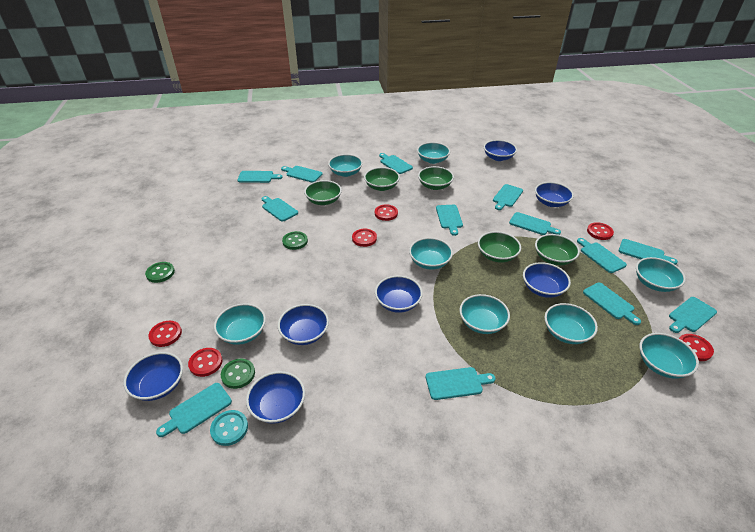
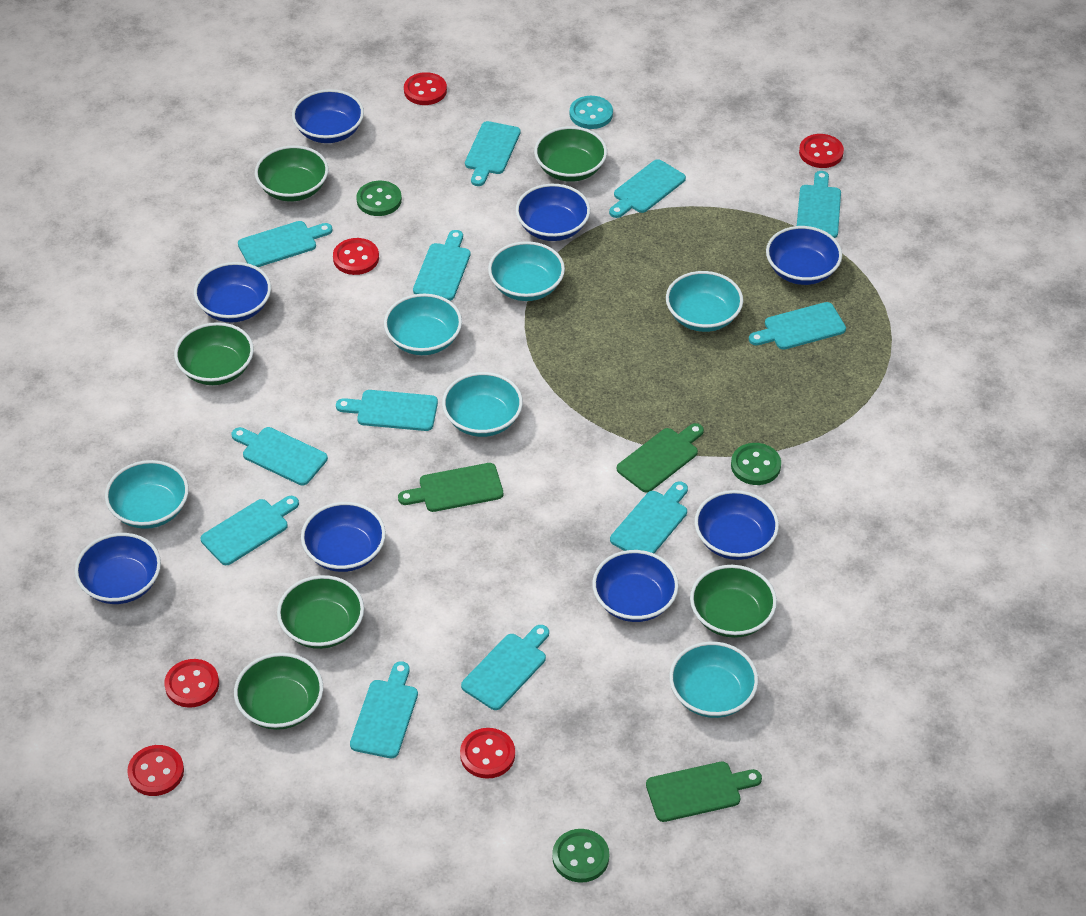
blue bowl: 7 -> 8
green bowl: 5 -> 6
green cutting board: 0 -> 3
turquoise bowl: 8 -> 6
turquoise cutting board: 13 -> 12

